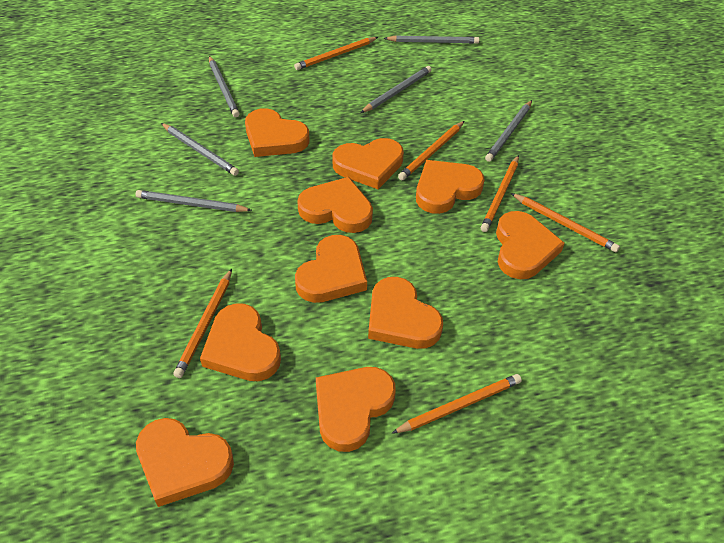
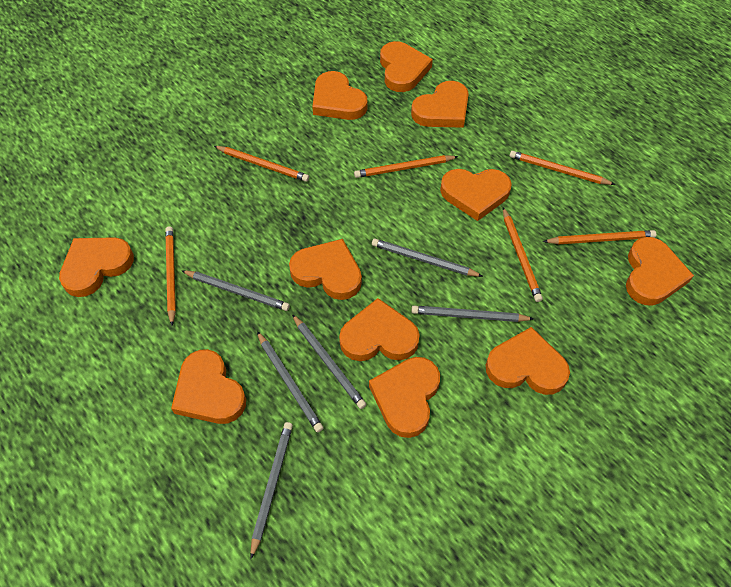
orange heart: 10 -> 11

